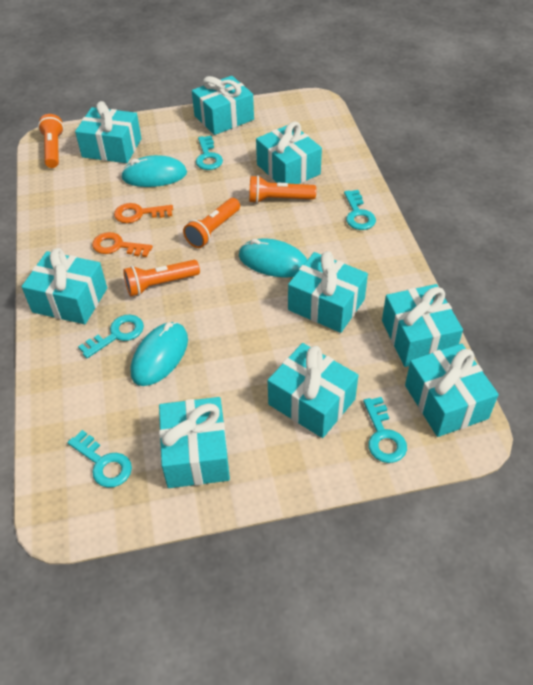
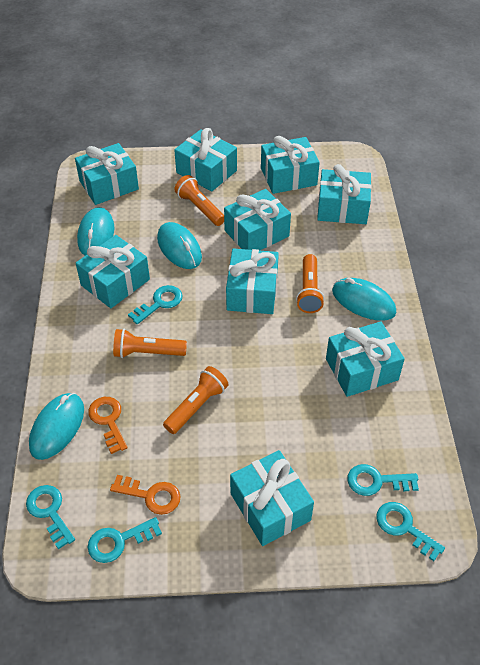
turquoise mouse: 3 -> 4

